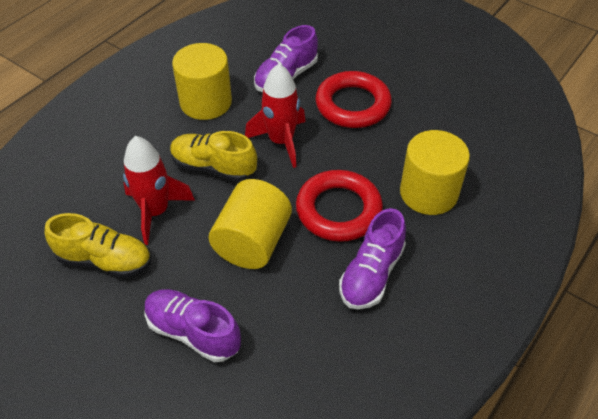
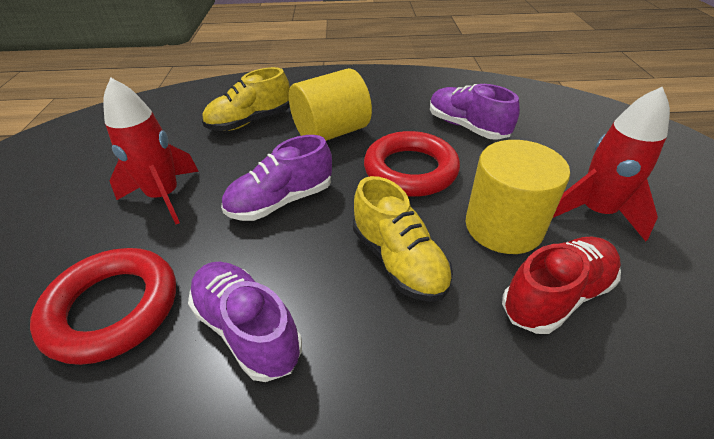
red shoe: 0 -> 1
yellow cylinder: 3 -> 2

